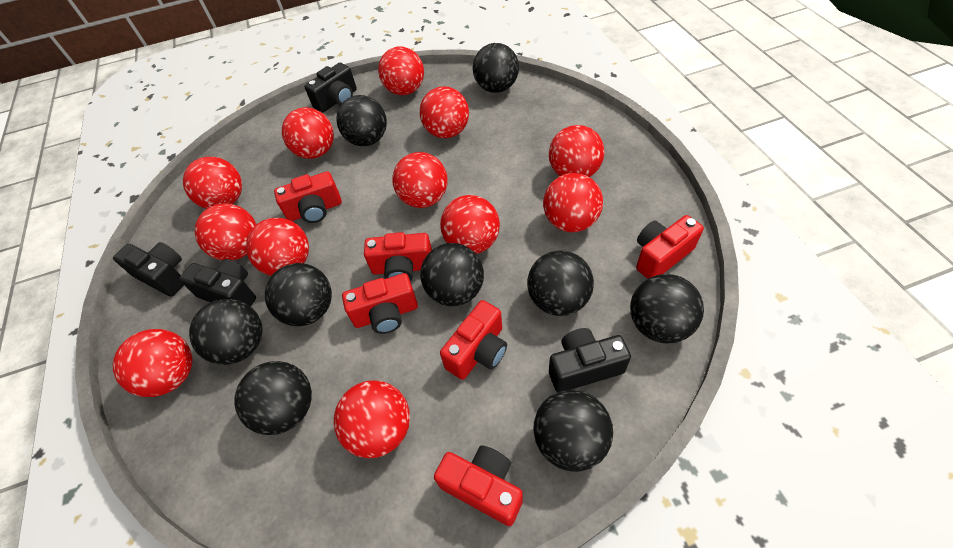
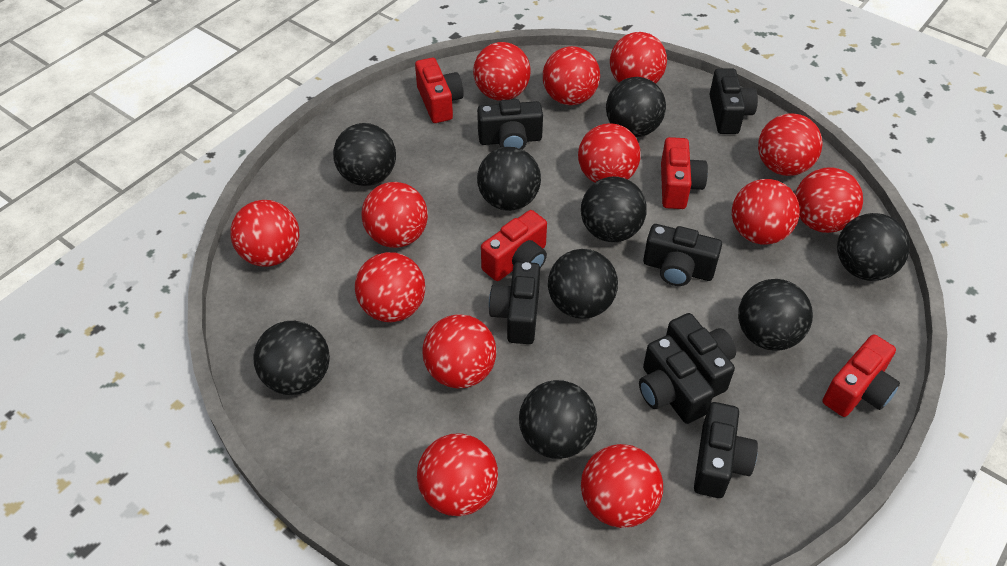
black camera: 4 -> 7
red ball: 12 -> 13
red camera: 6 -> 4

